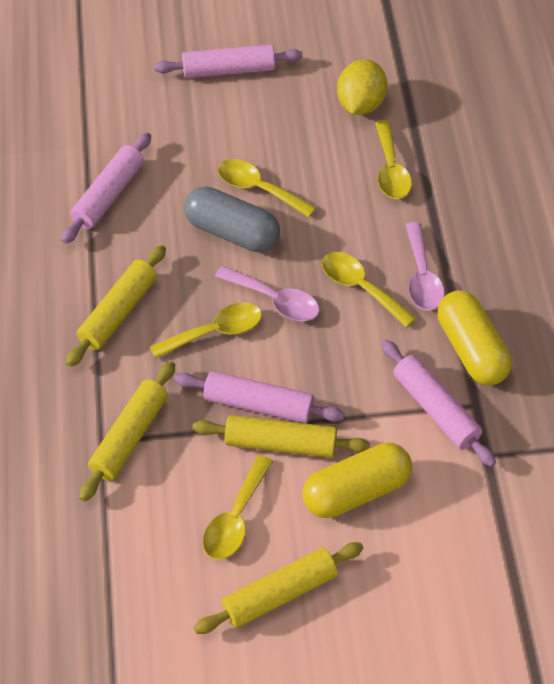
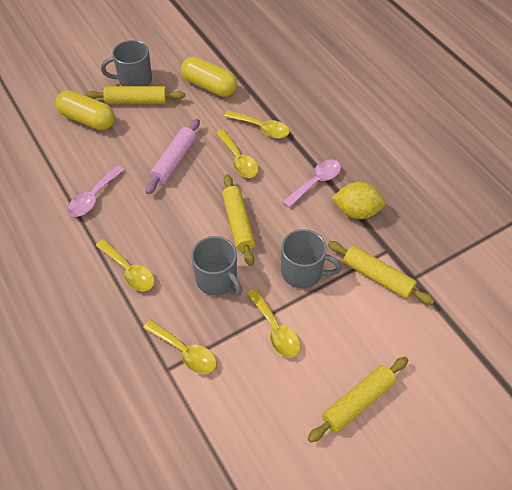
grey capsule: 1 -> 0
grey mug: 0 -> 3
pink rolling pin: 4 -> 1

